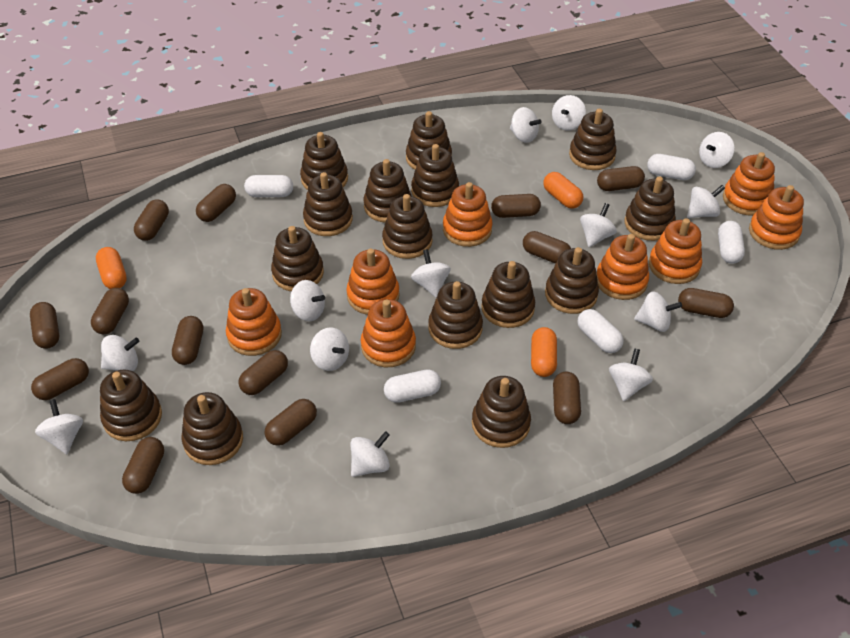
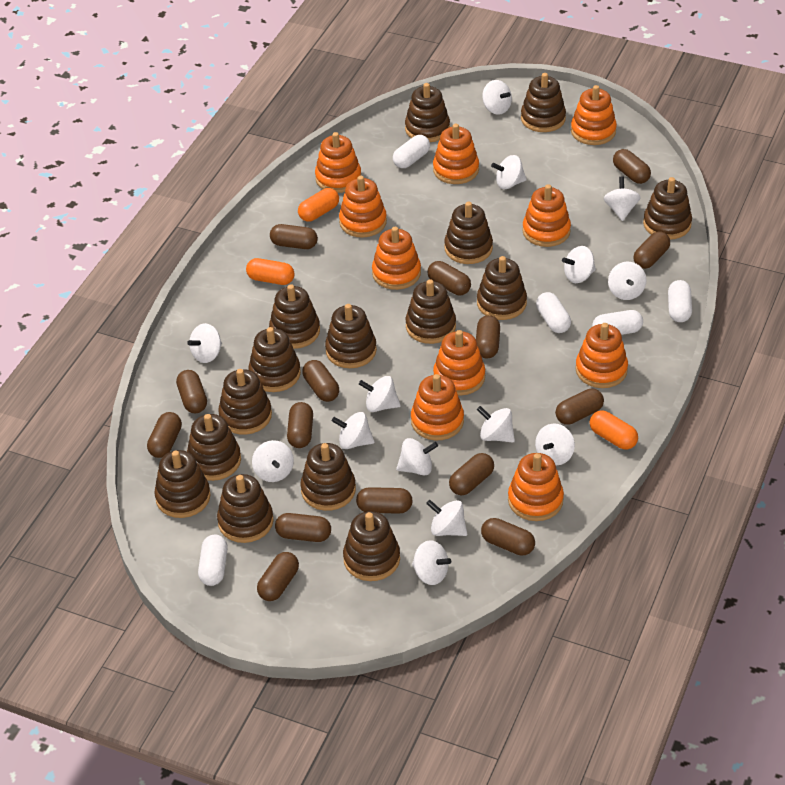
brown capsule: 14 -> 15
orange stacking toy: 8 -> 10
white spinning top: 13 -> 14

